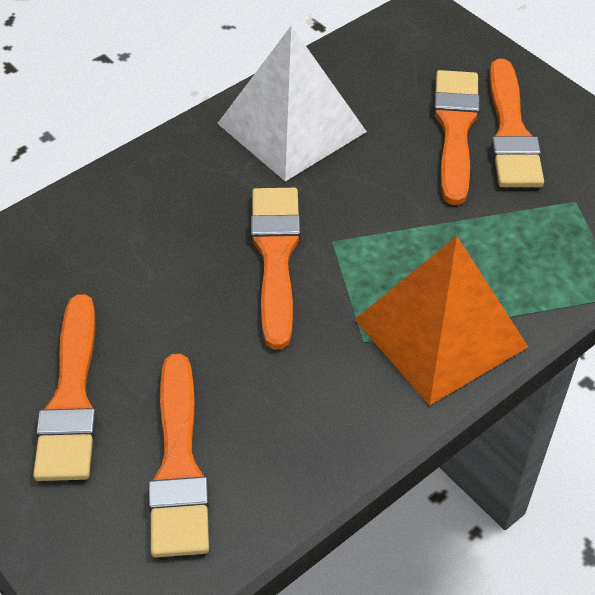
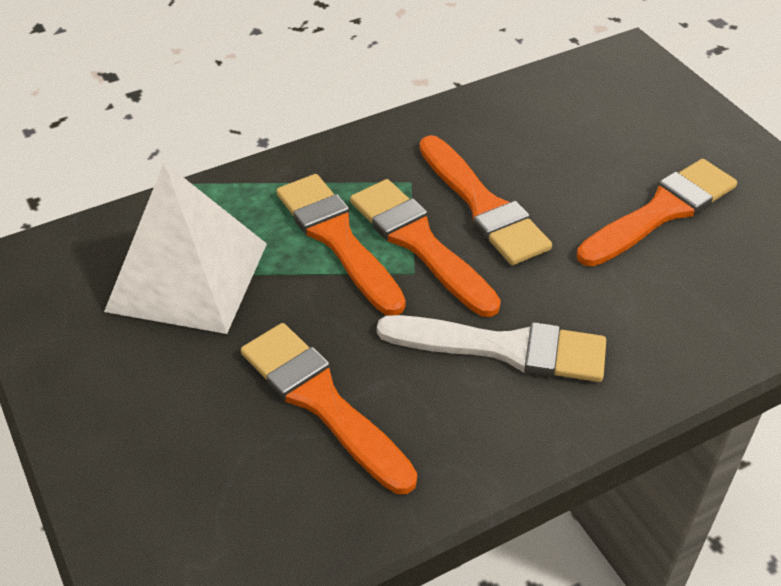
orange pyramid: 1 -> 0
white brush: 0 -> 1

